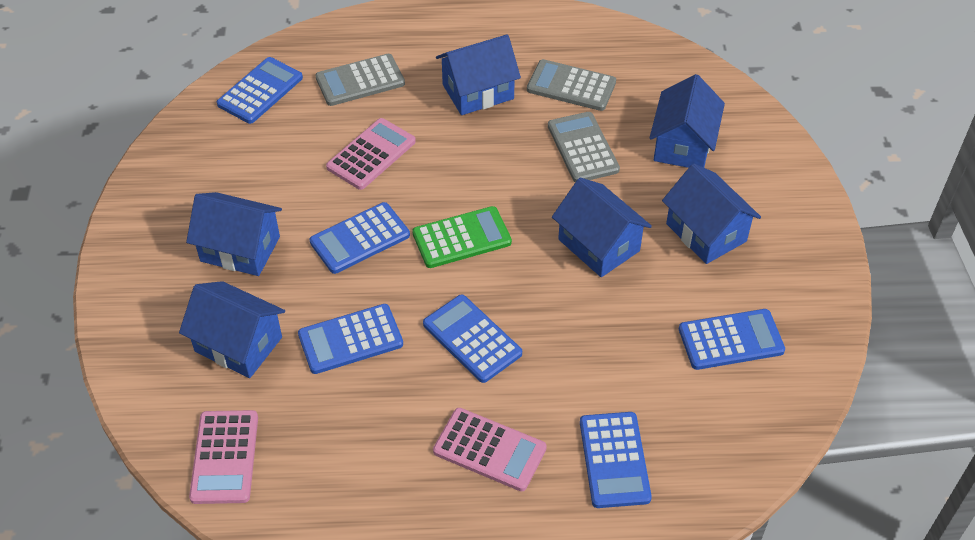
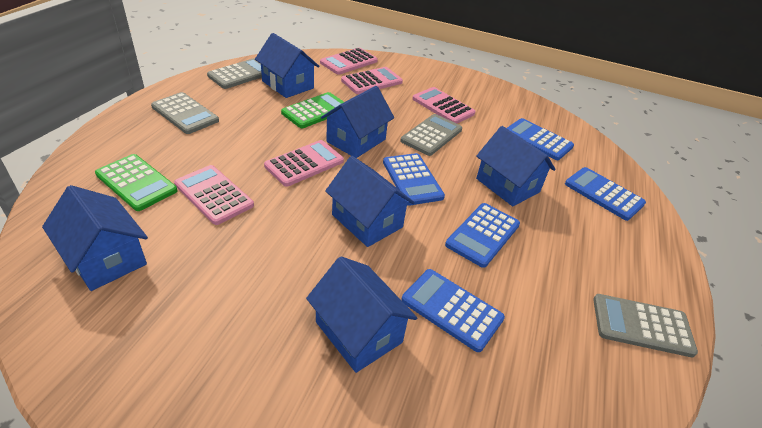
blue calculator: 6 -> 5
green calculator: 1 -> 2
grey calculator: 3 -> 4
pink calculator: 3 -> 5

